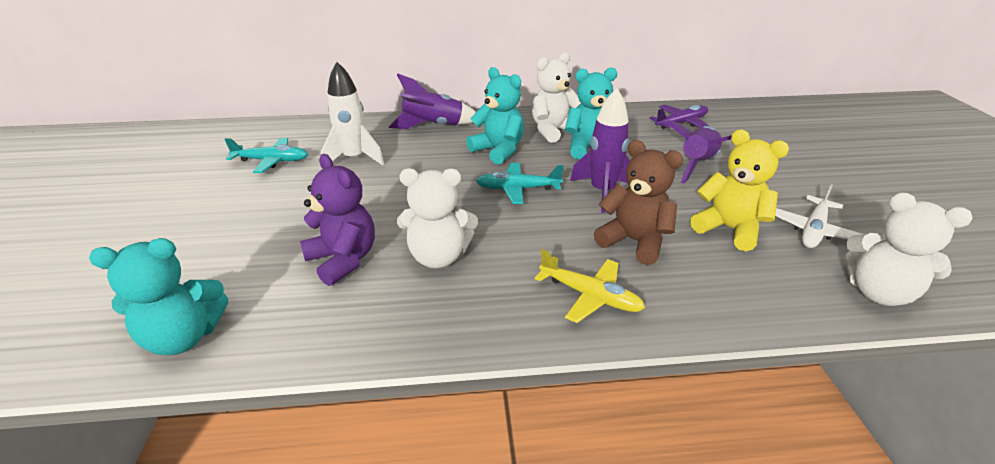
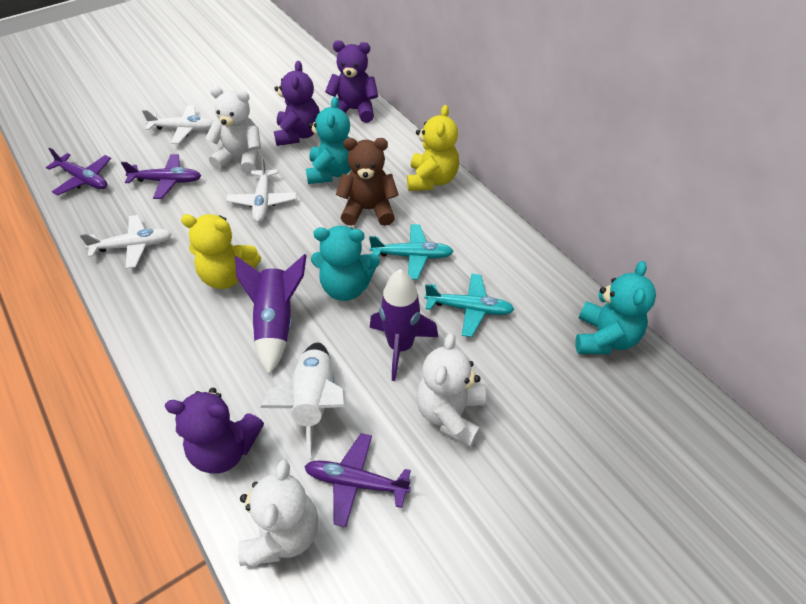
purple plane: 1 -> 3
purple rocket: 3 -> 2
purple teddy bear: 1 -> 3
white plane: 1 -> 3
yellow plane: 1 -> 0
yellow teddy bear: 1 -> 2

